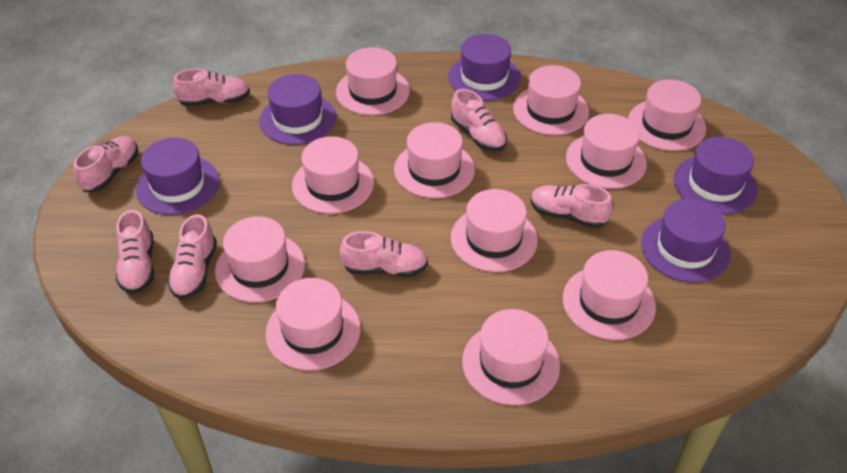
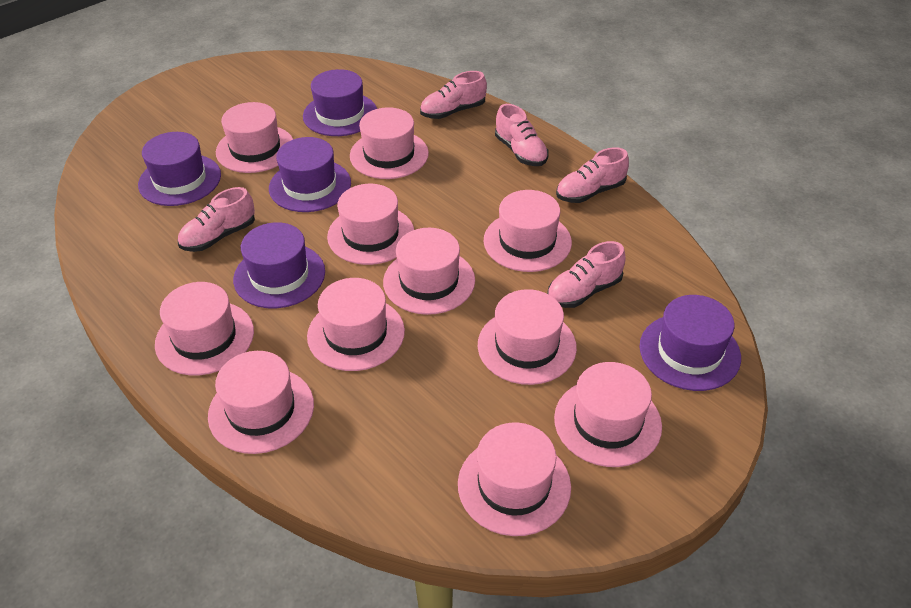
pink shoe: 7 -> 5

